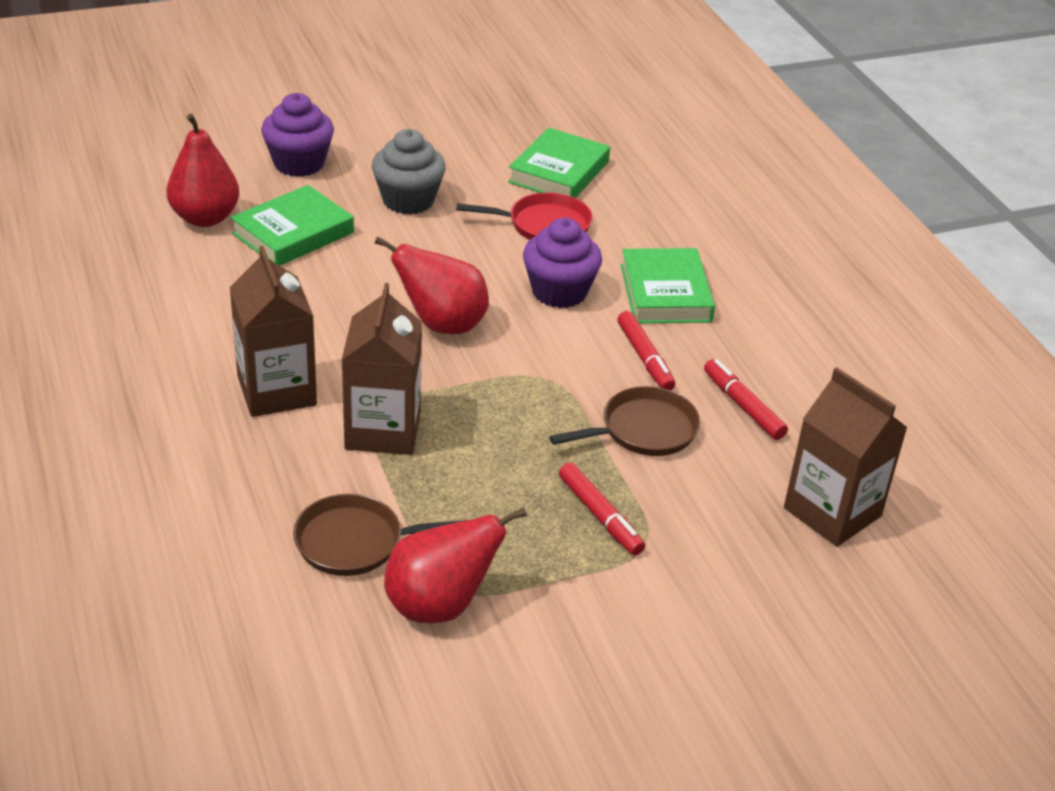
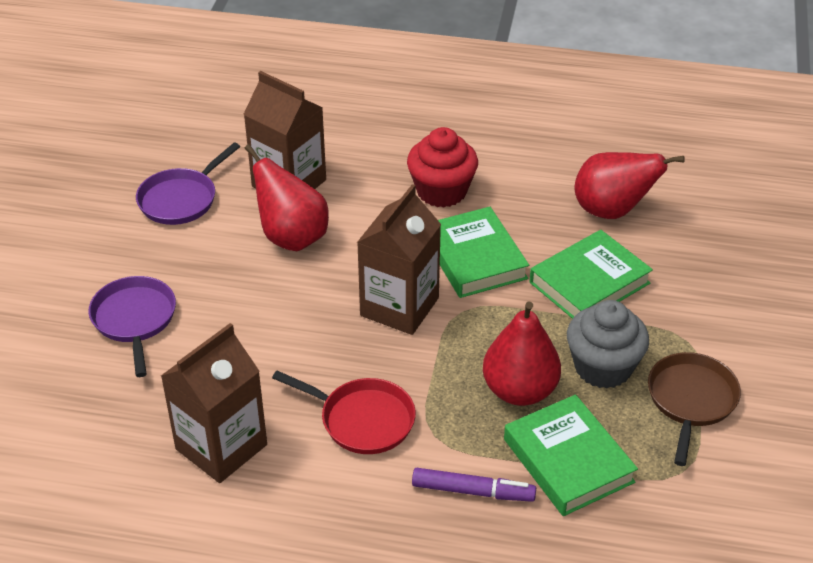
brown pan: 2 -> 1
purple cupcake: 2 -> 0
purple marker: 0 -> 1
purple pan: 0 -> 2
red cupcake: 0 -> 1
red marker: 3 -> 0

